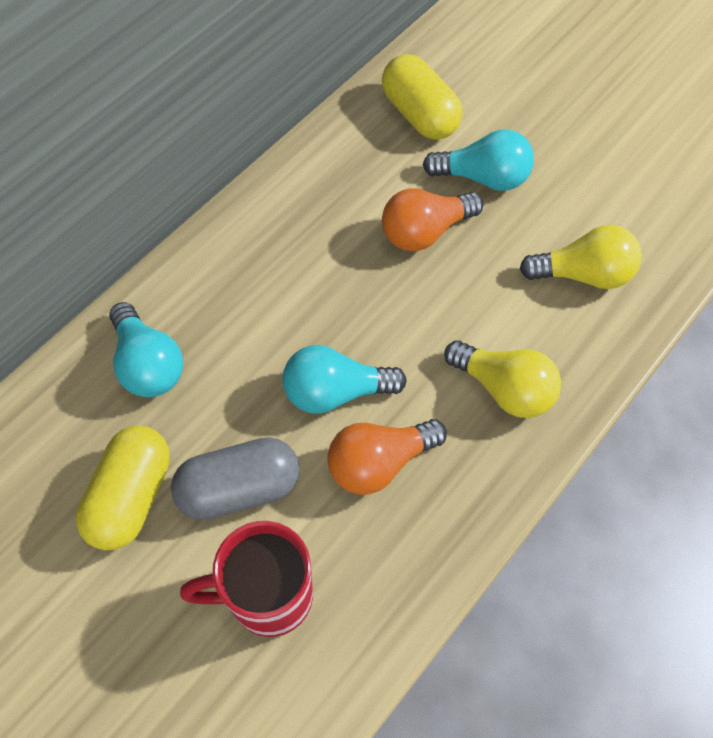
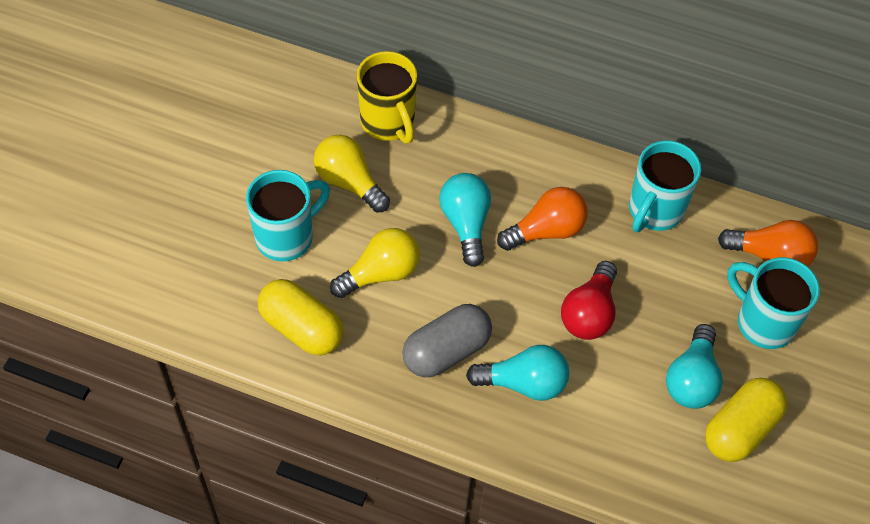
red light bulb: 0 -> 1
red mug: 1 -> 0
turquoise mug: 0 -> 3
yellow mug: 0 -> 1

